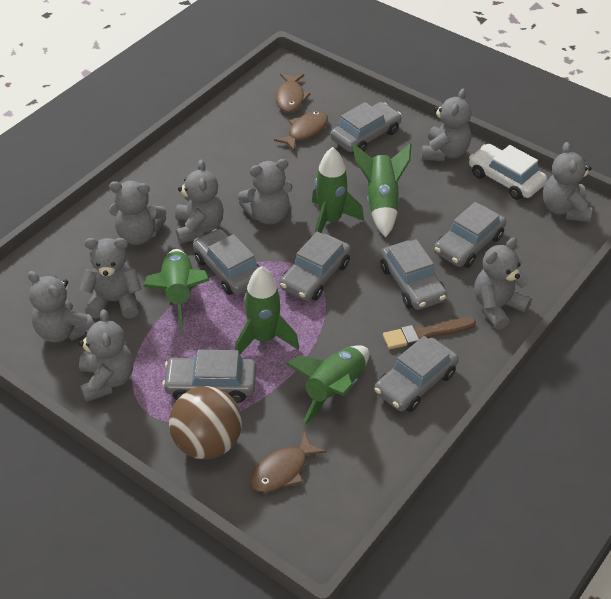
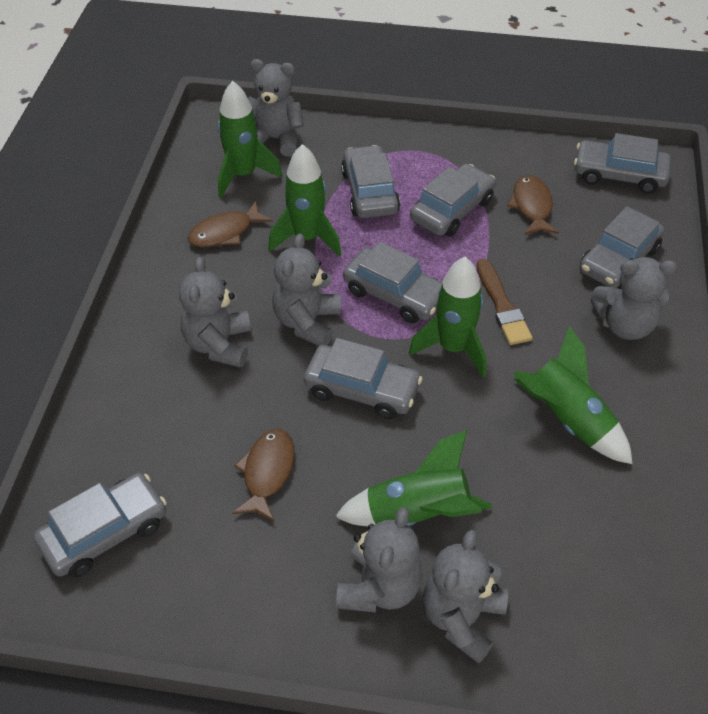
brown ball: 1 -> 0
grey teddy bear: 9 -> 6
white car: 1 -> 0

